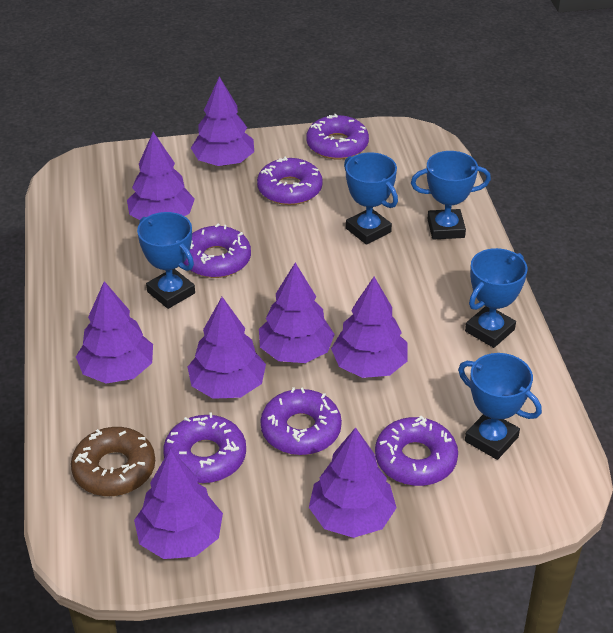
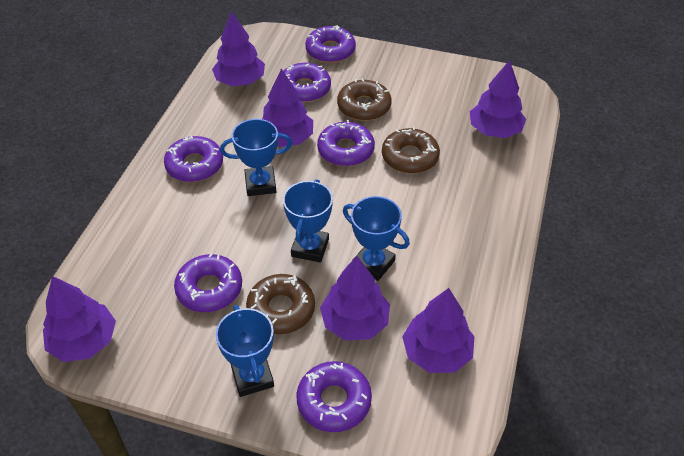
blue trophy: 5 -> 4
brown donut: 1 -> 3
purple tree: 8 -> 6

